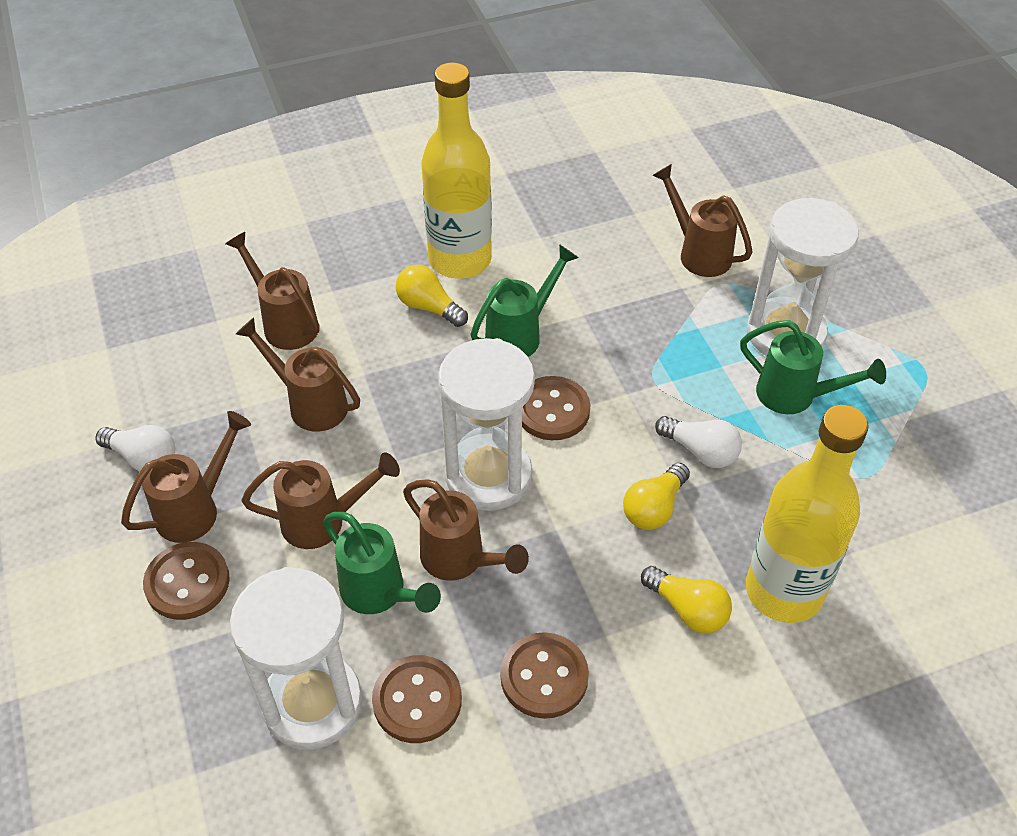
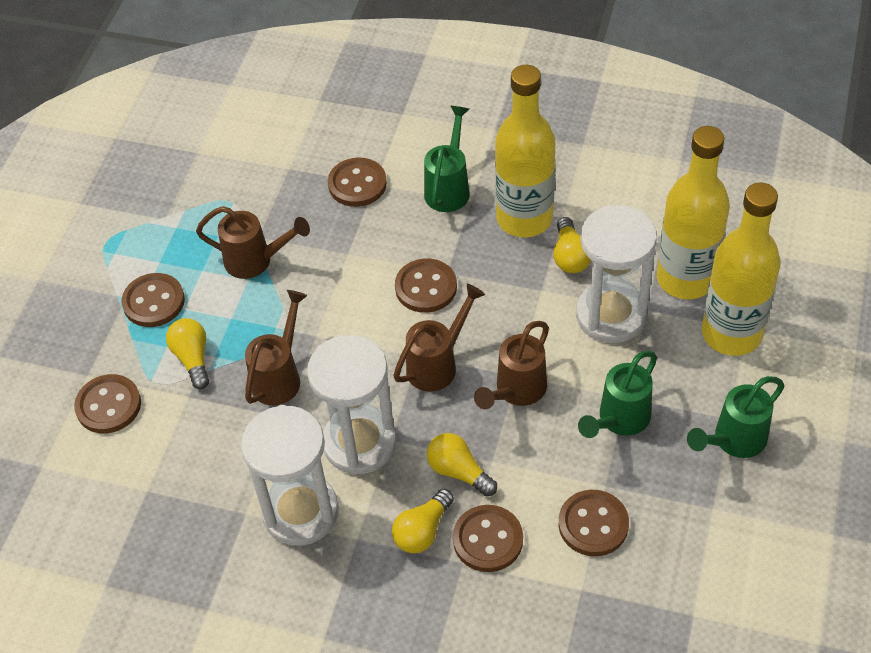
brown button: 4 -> 6
brown watering can: 6 -> 4
white light bulb: 2 -> 0
yellow bottle: 2 -> 3
yellow light bulb: 3 -> 4

